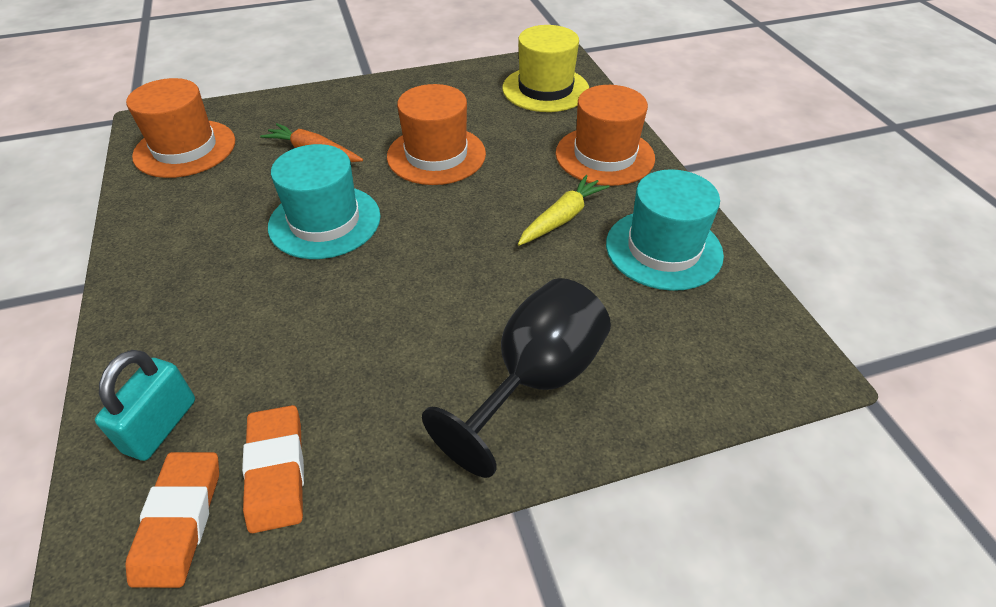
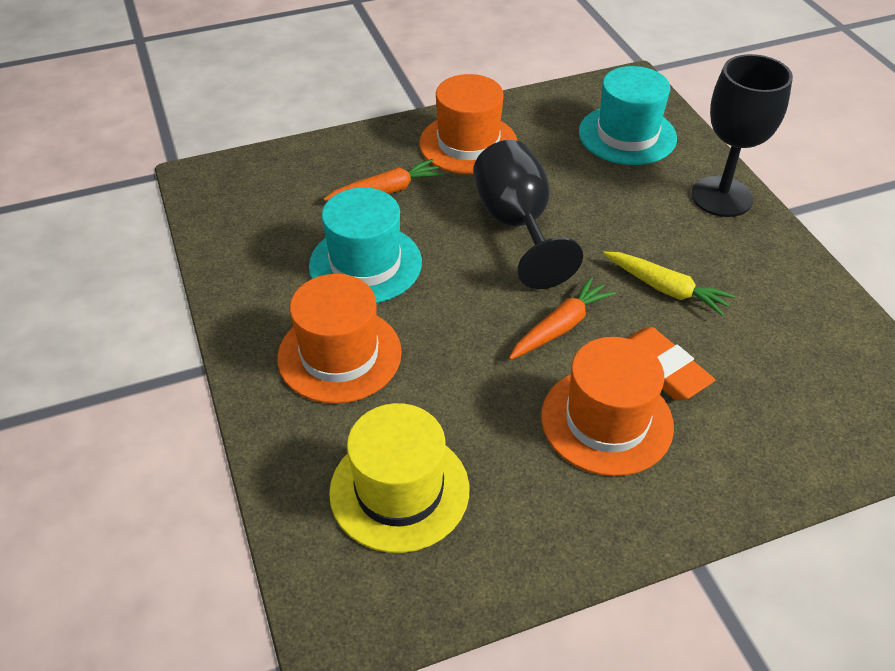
black goblet: 1 -> 2
orange carrot: 1 -> 2
orange eraser: 2 -> 1
turquoise padlock: 1 -> 0

